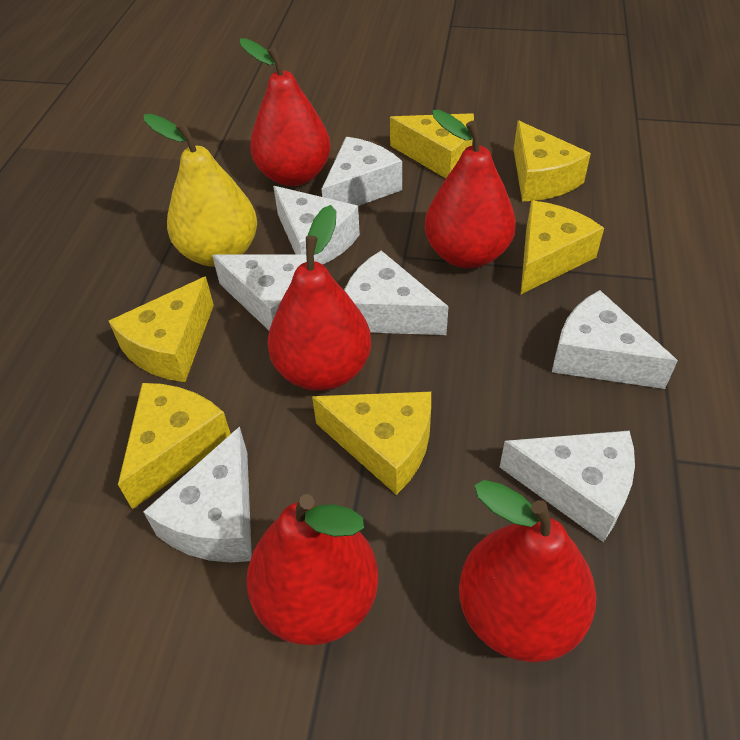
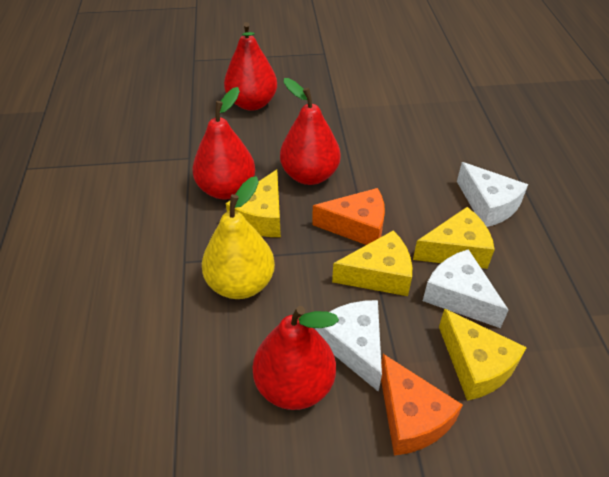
orange cheese: 0 -> 2
red pear: 5 -> 4
white cheese: 7 -> 3
yellow cheese: 6 -> 4

